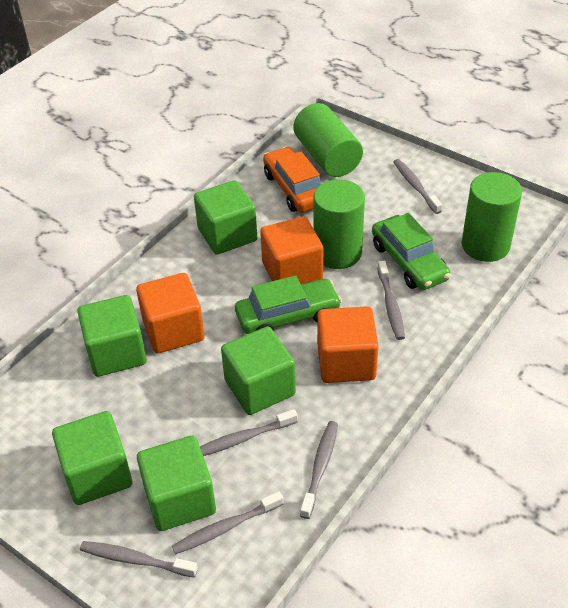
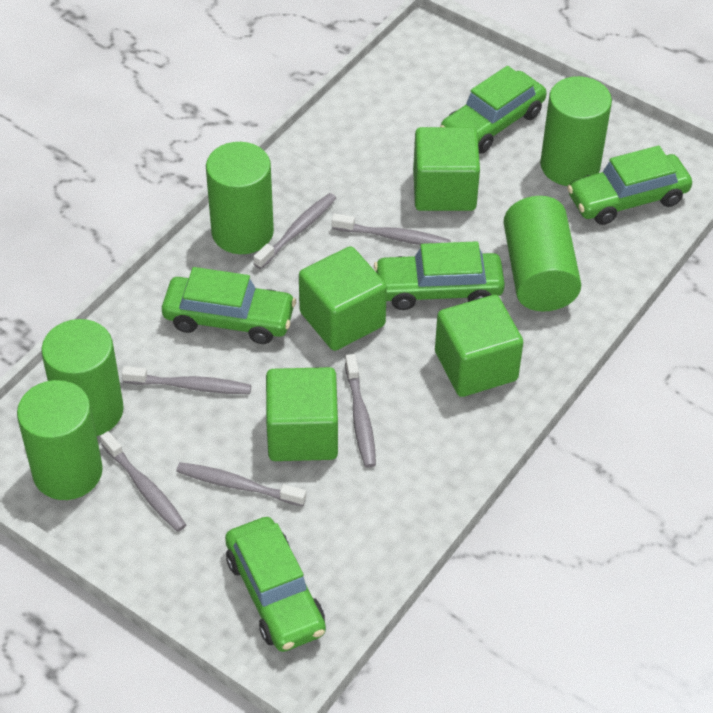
green car: 2 -> 5
green cube: 5 -> 4
green cylinder: 3 -> 5
orange car: 1 -> 0
orange cube: 3 -> 0

